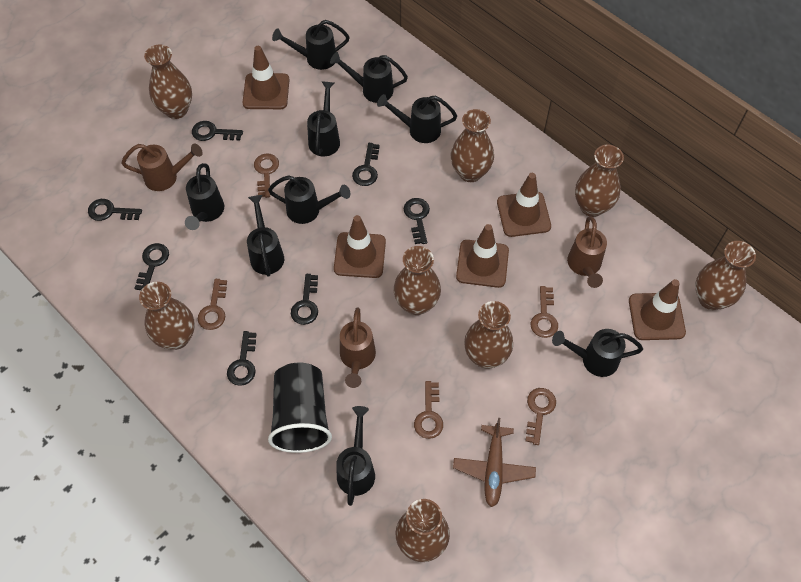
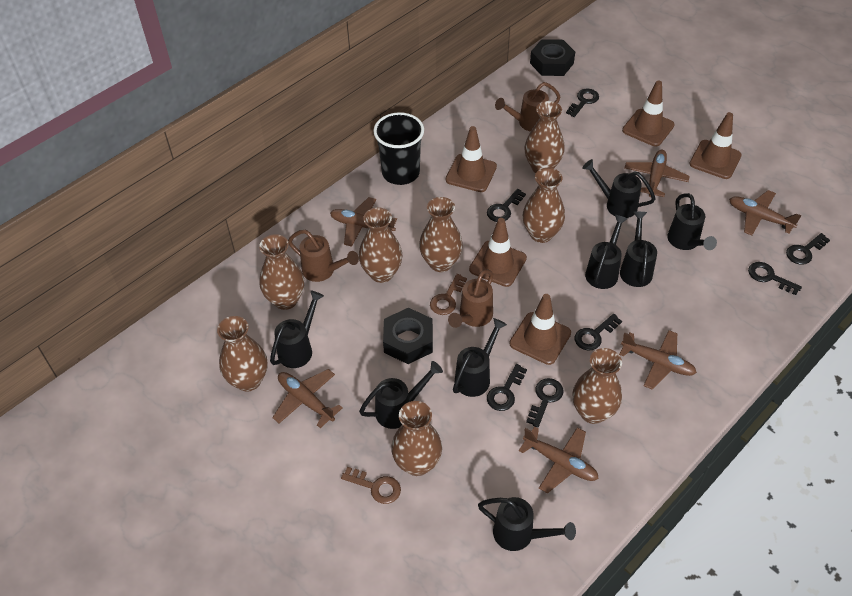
black nut: 0 -> 2
black watering can: 9 -> 8
brown key: 5 -> 2
brown plane: 1 -> 6

